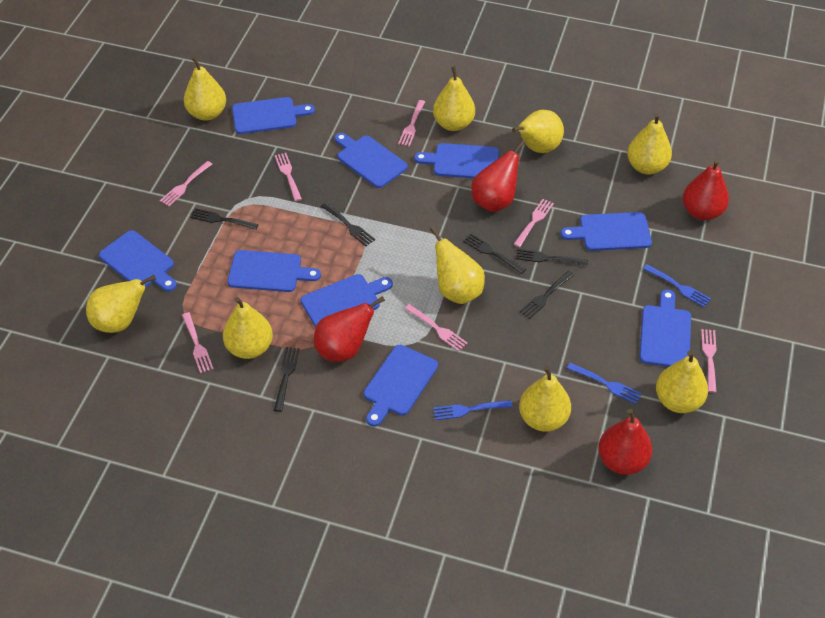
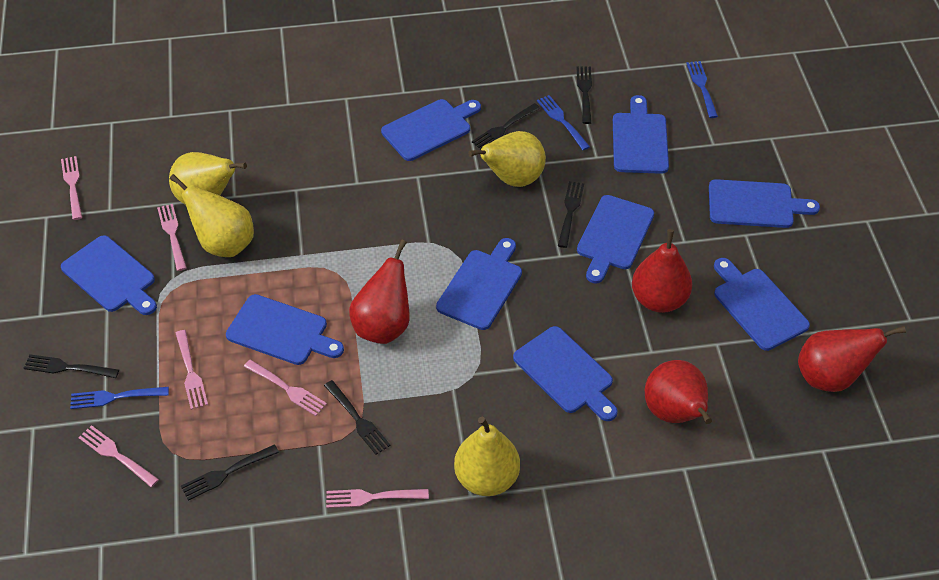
pink fork: 7 -> 6
yellow pear: 9 -> 4

